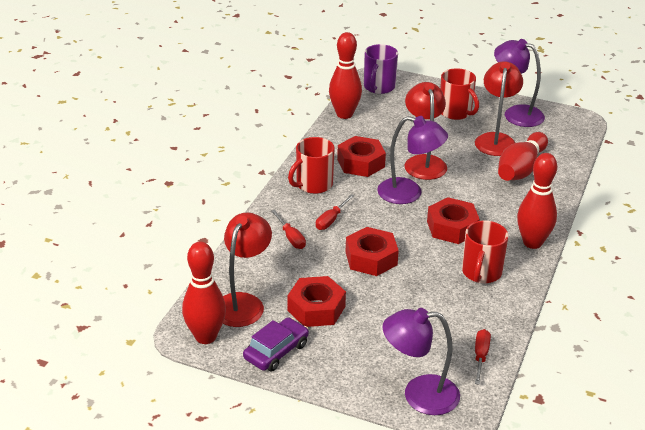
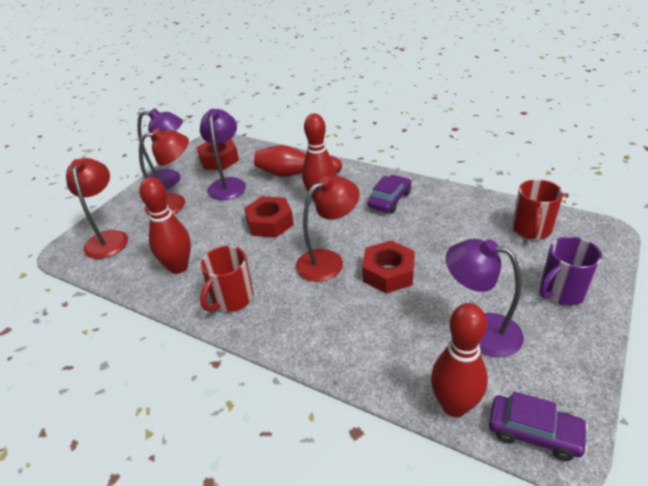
purple car: 1 -> 2
red mug: 3 -> 2
red nut: 4 -> 3
red screwdriver: 3 -> 0

